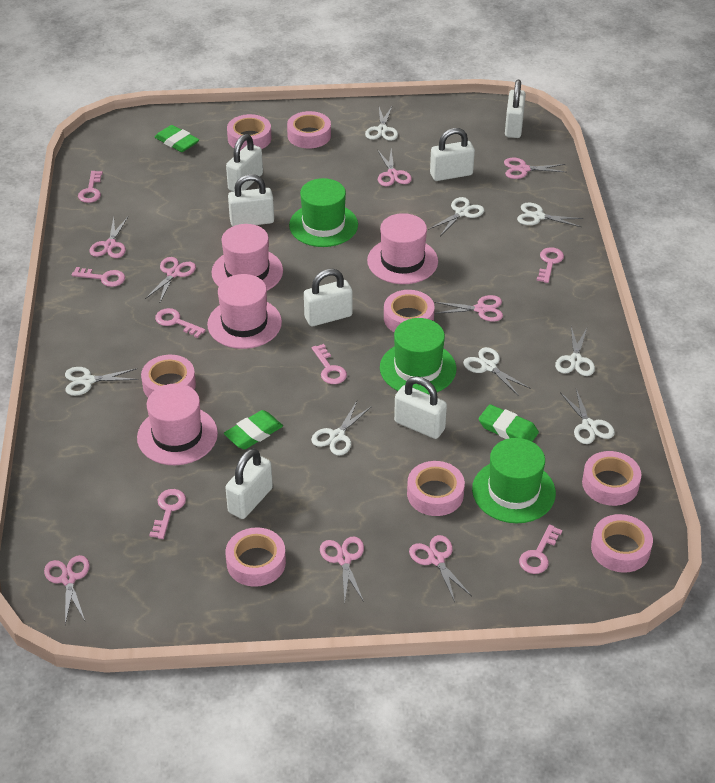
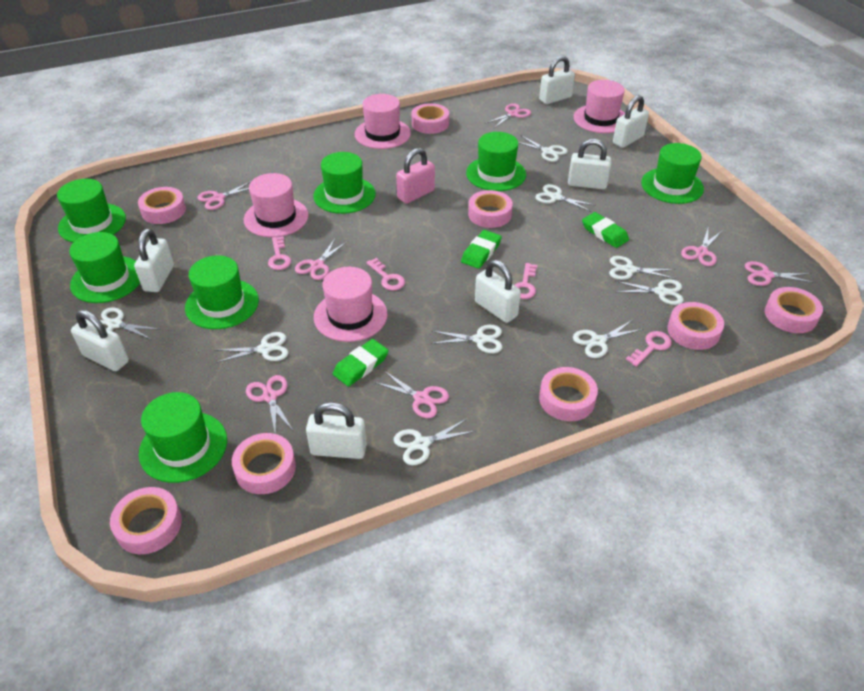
green hat: 3 -> 7
pink key: 7 -> 4
pink padlock: 0 -> 1
pink scissors: 8 -> 7
white scissors: 8 -> 9

